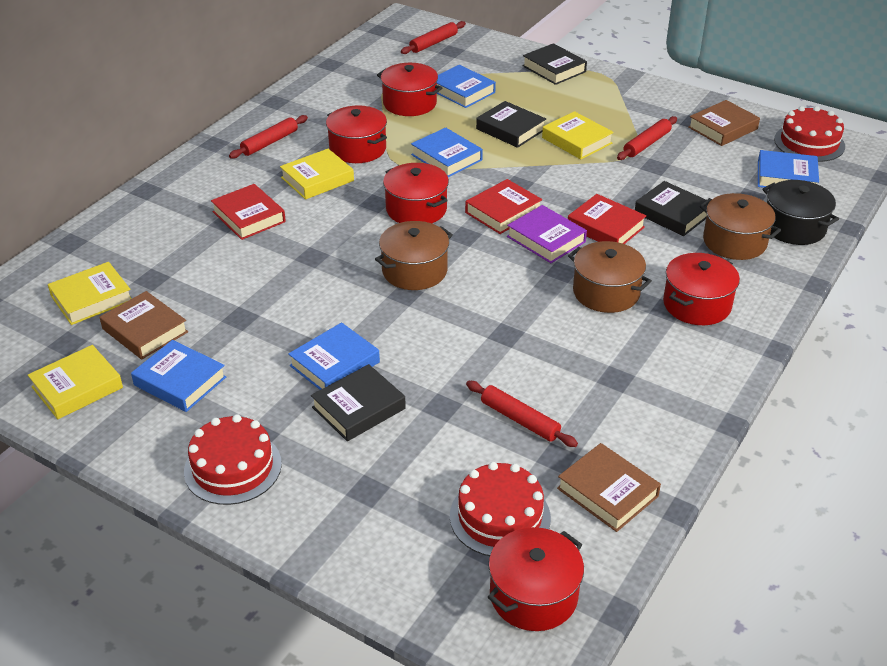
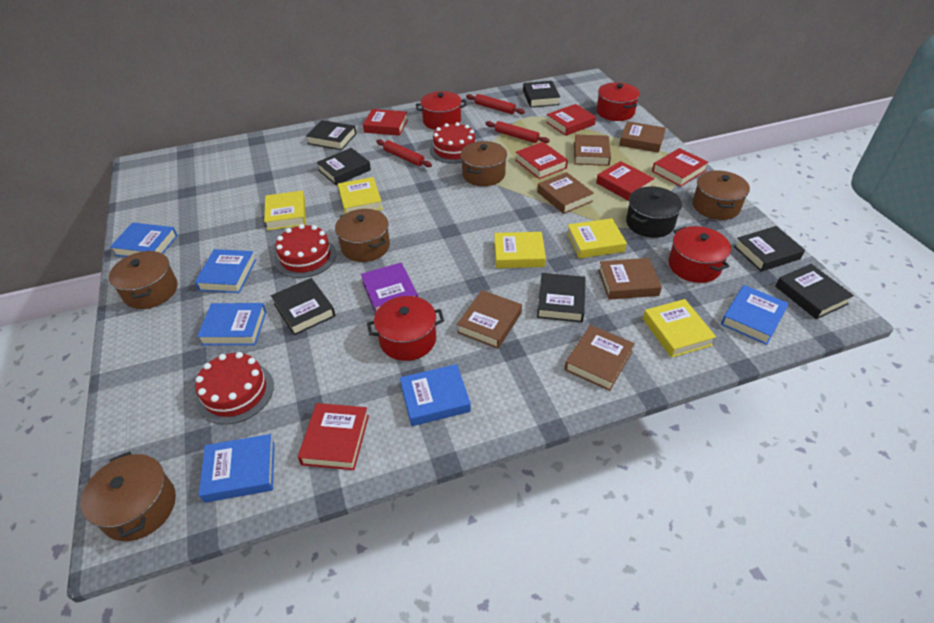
black book: 4 -> 7
blue book: 5 -> 6
brown book: 3 -> 6
brown pot: 3 -> 5
red book: 3 -> 6
red pot: 5 -> 4
red rolling pin: 4 -> 3
yellow book: 4 -> 5

